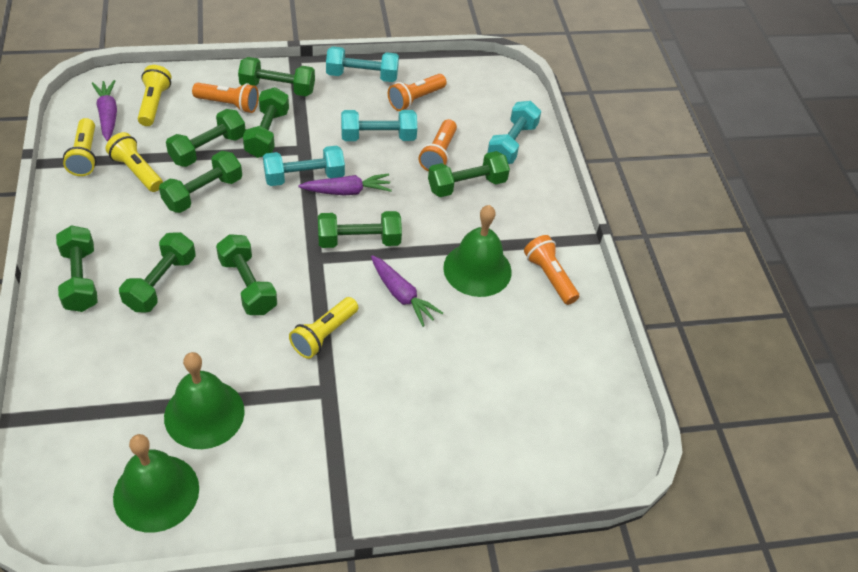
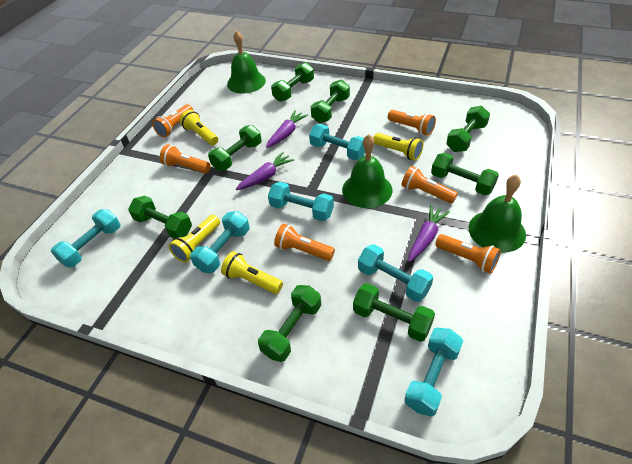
green dumbbell: 9 -> 8
orange flashlight: 4 -> 6
turquoise dumbbell: 4 -> 6

